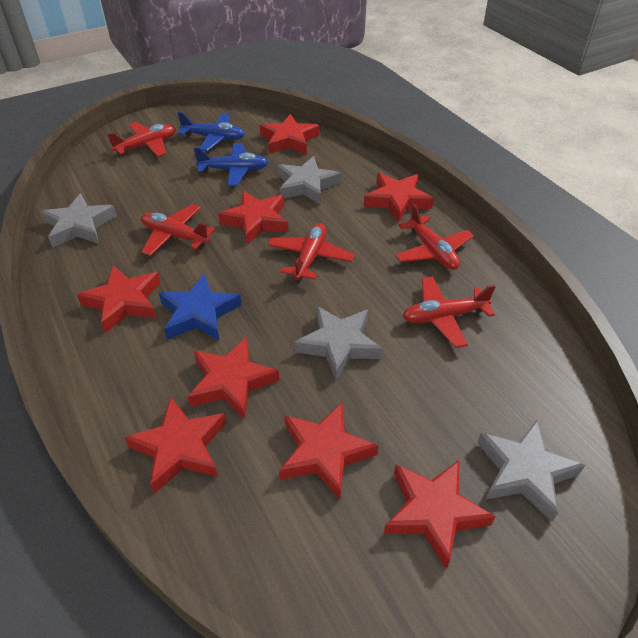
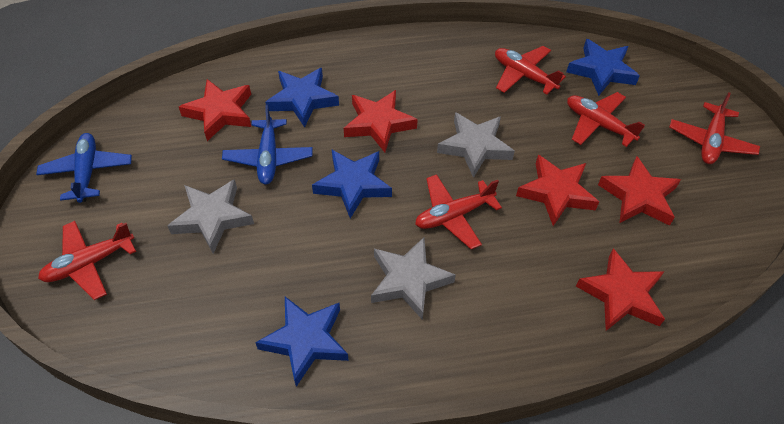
blue star: 1 -> 4
grey star: 4 -> 3
red star: 8 -> 5

